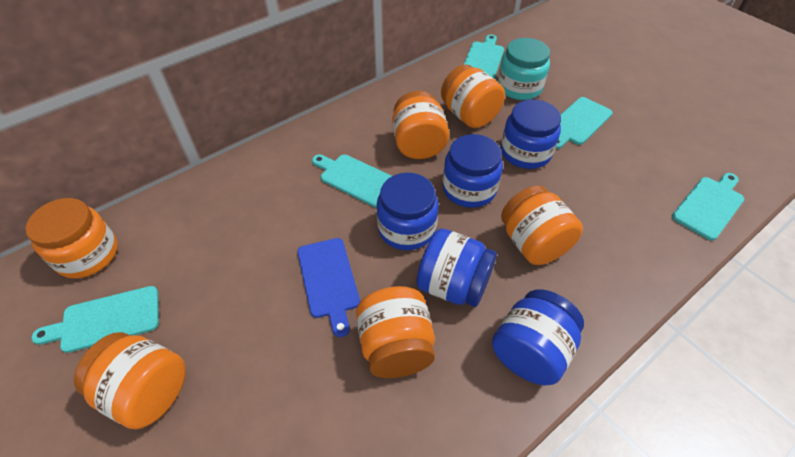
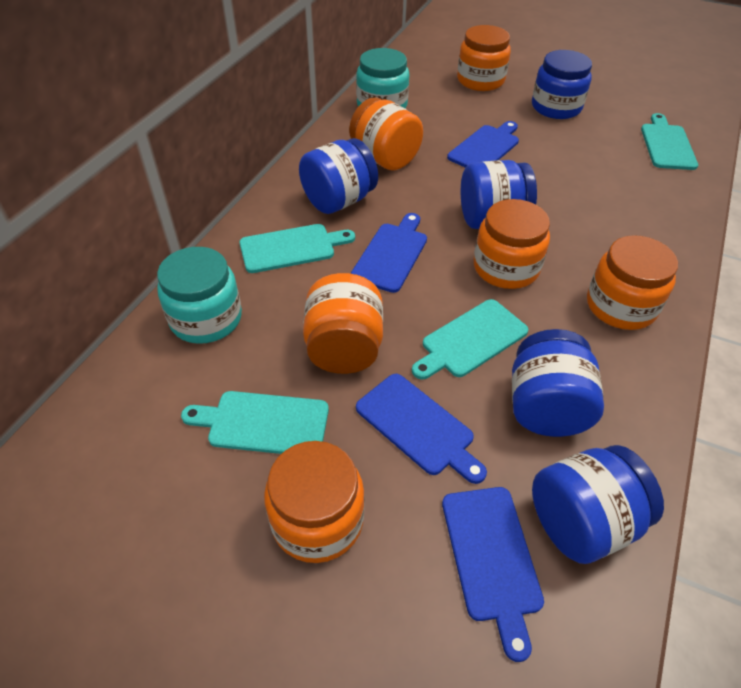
blue cutting board: 1 -> 4
turquoise cutting board: 5 -> 4
turquoise jar: 1 -> 2

